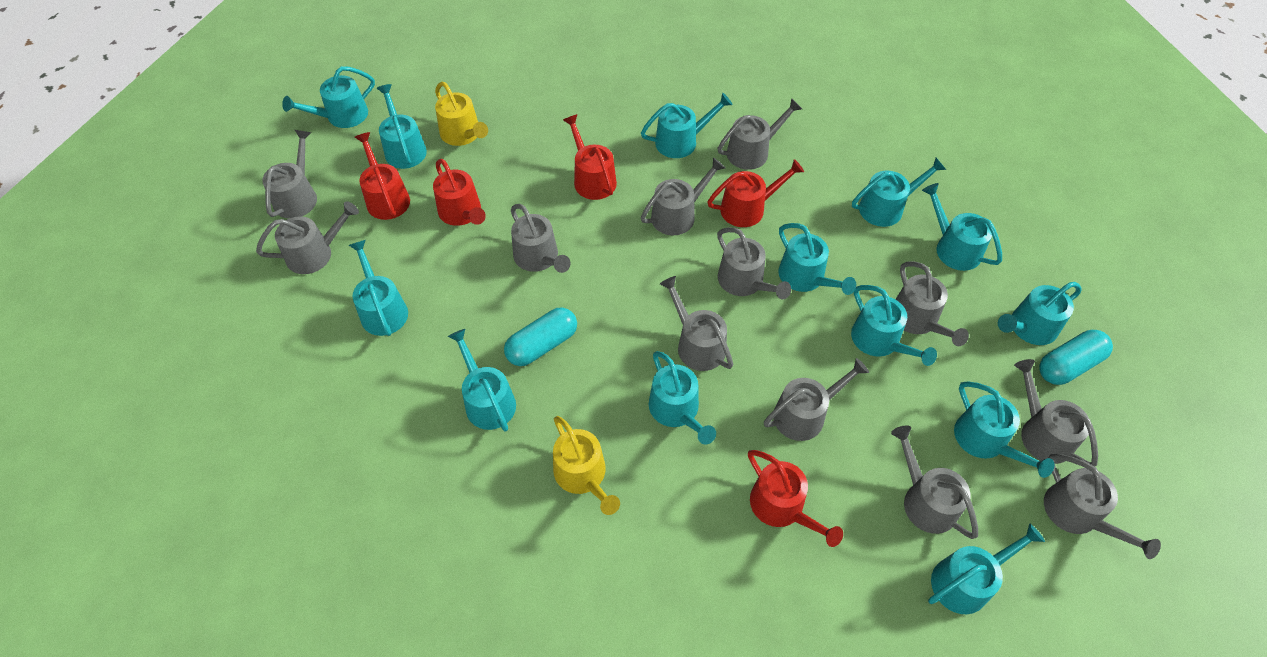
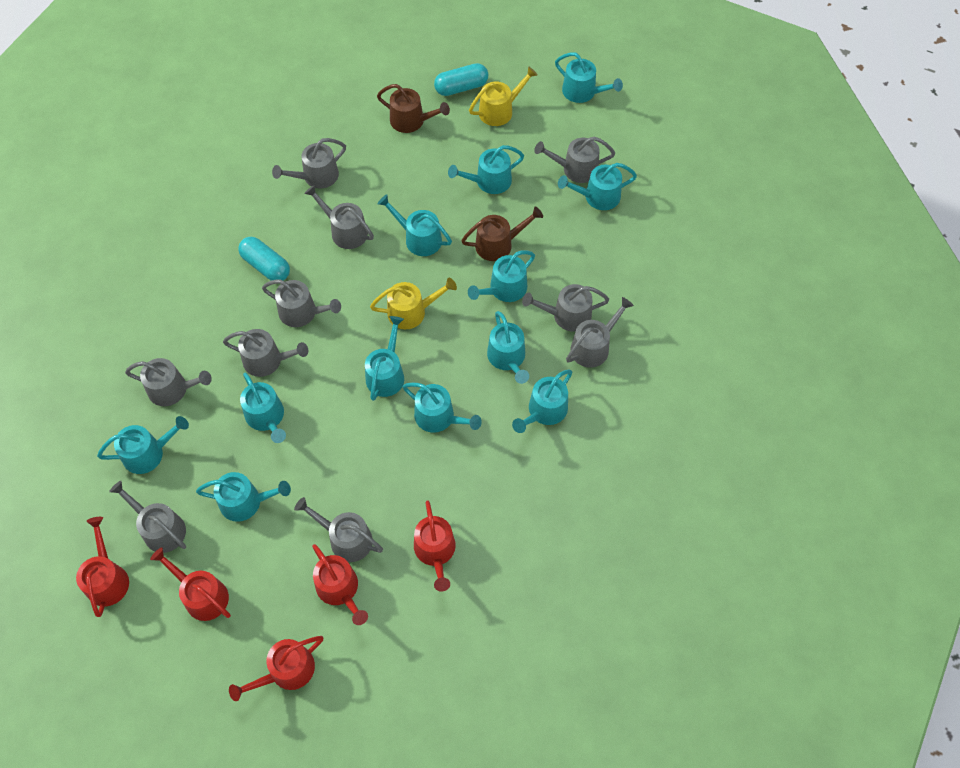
brown watering can: 0 -> 2
grey watering can: 12 -> 10
turquoise watering can: 13 -> 12

